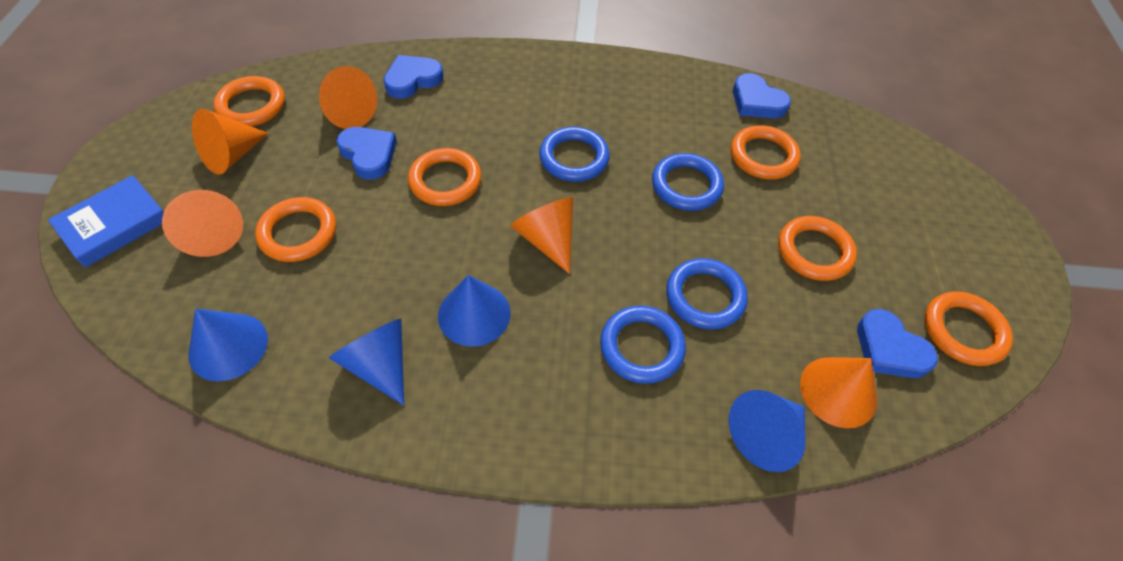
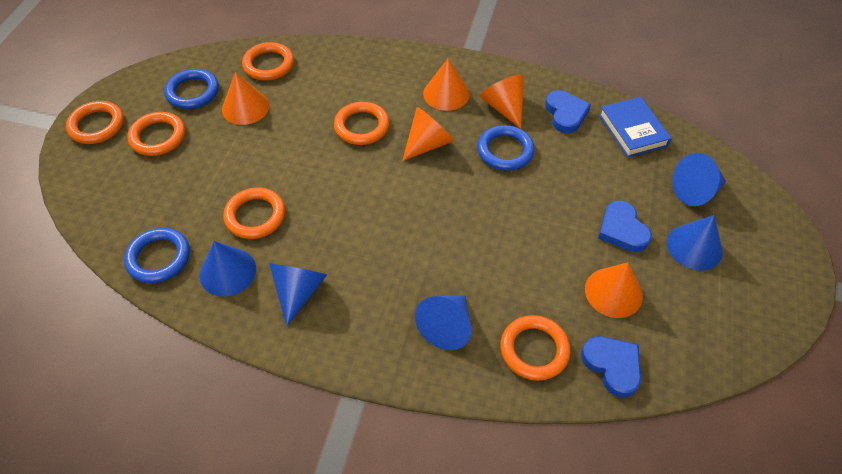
blue cone: 4 -> 5
blue heart: 4 -> 3
blue ring: 4 -> 3

